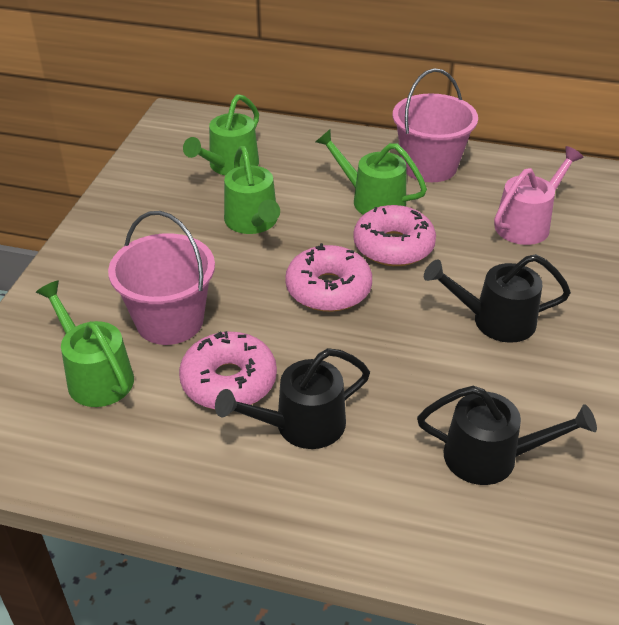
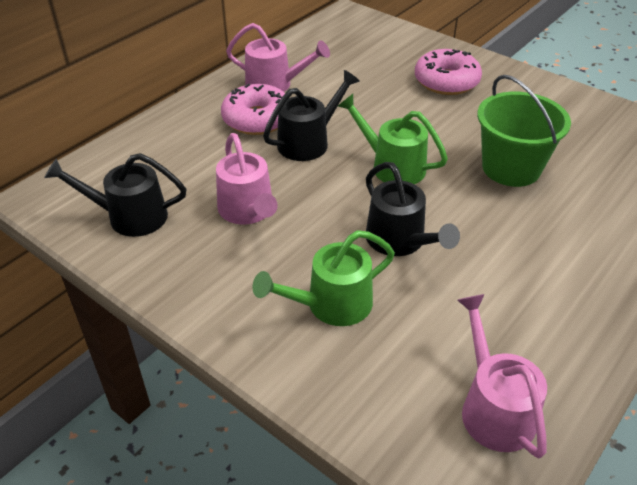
green bucket: 0 -> 1
green watering can: 4 -> 2
pink bucket: 2 -> 0
pink donut: 3 -> 2
pink watering can: 1 -> 3

